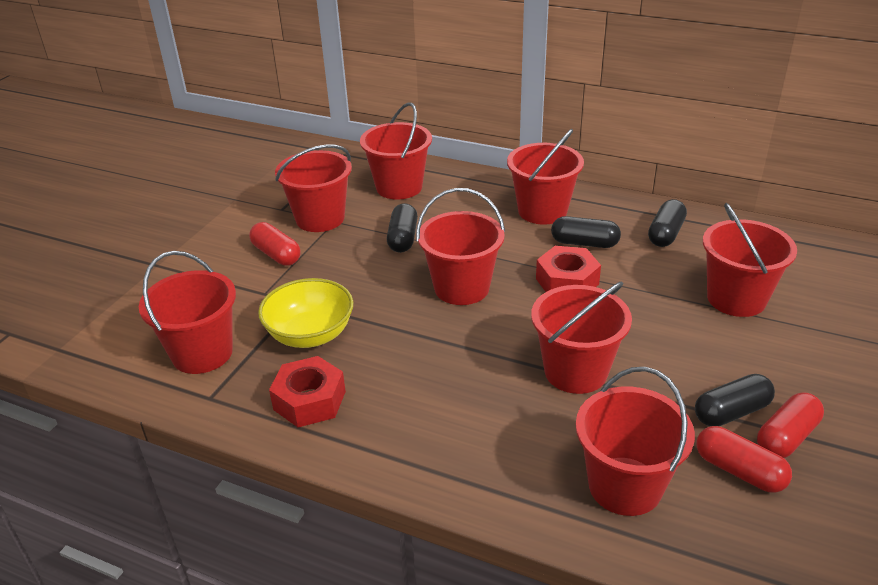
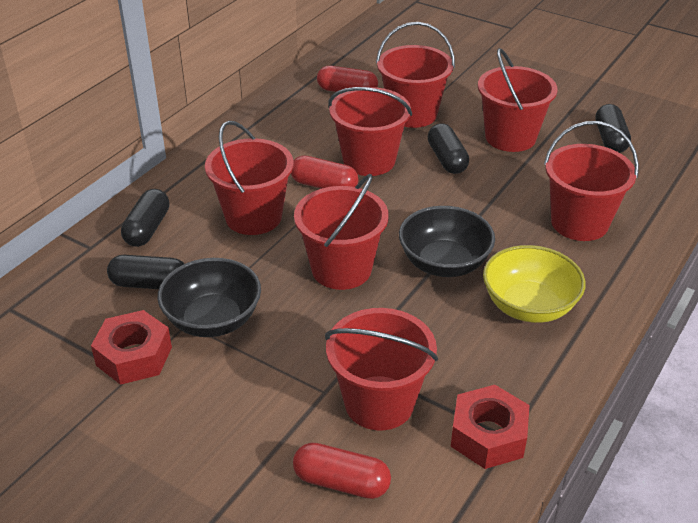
black bowl: 0 -> 2
red bucket: 8 -> 7

